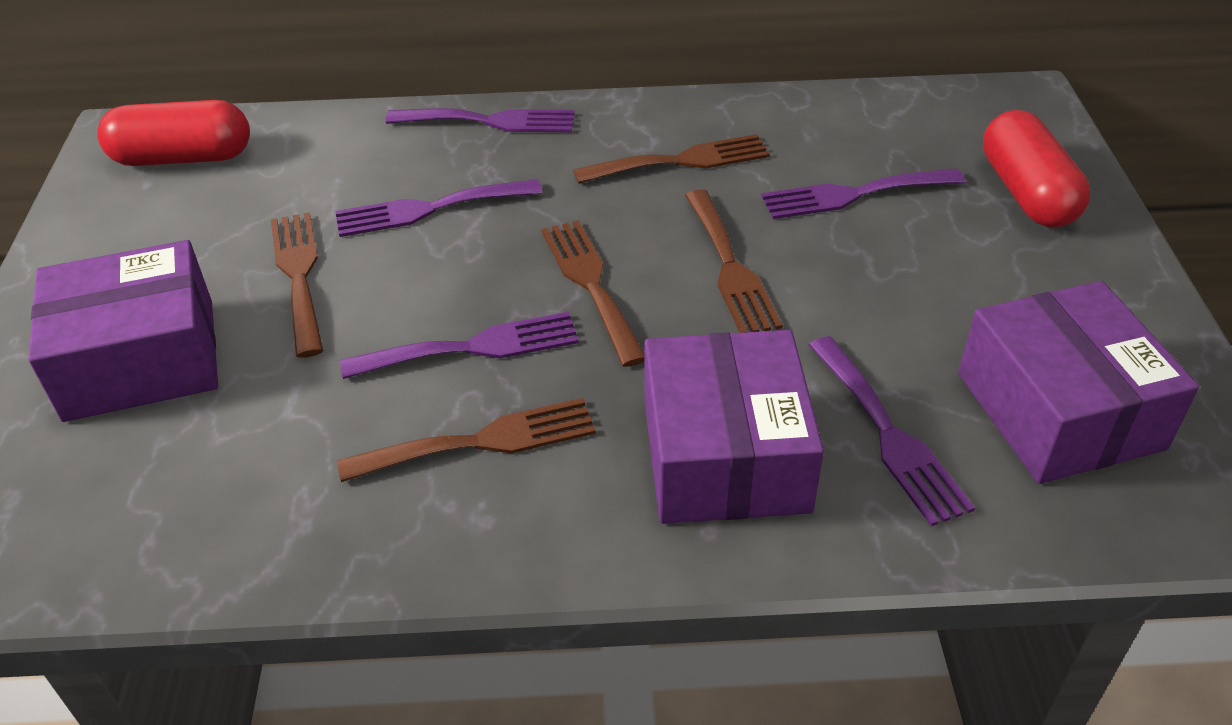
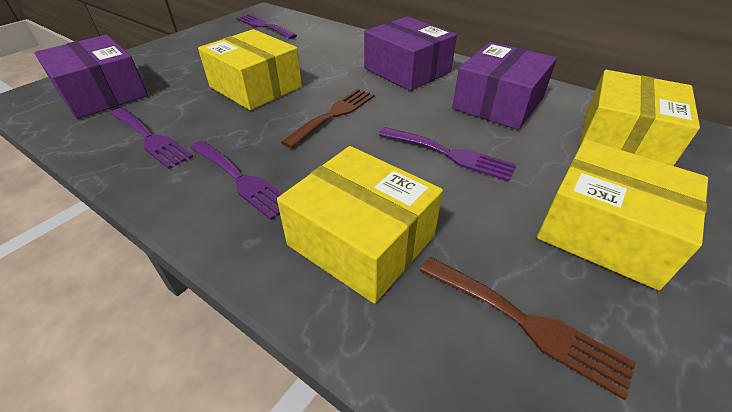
brown fork: 5 -> 2
purple fork: 5 -> 4
red capsule: 2 -> 0
yellow box: 0 -> 4

